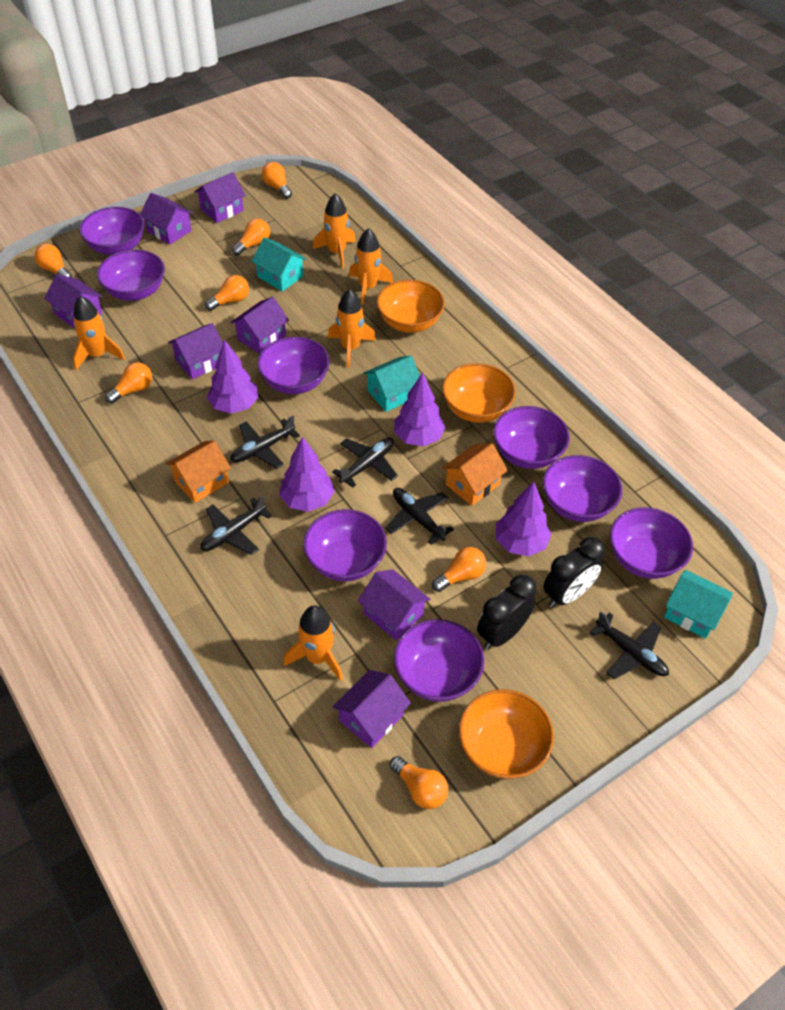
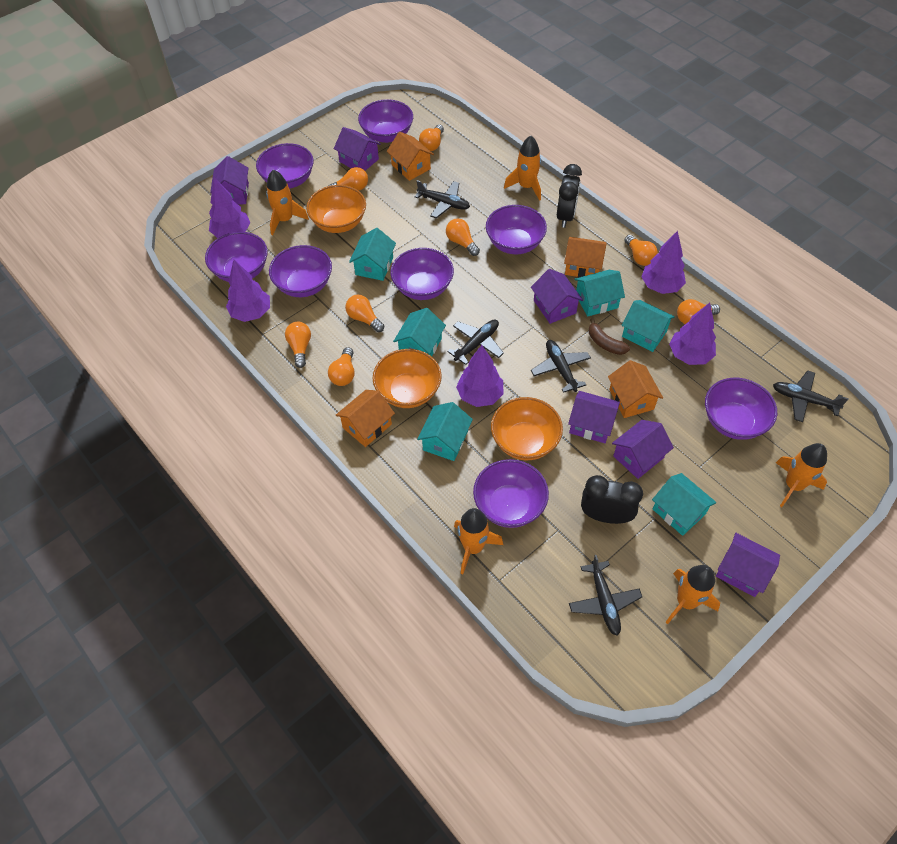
brown banana: 0 -> 1
orange house: 2 -> 4
orange light bulb: 7 -> 8
purple house: 7 -> 6
purple tree: 4 -> 5
turquoise house: 3 -> 6

